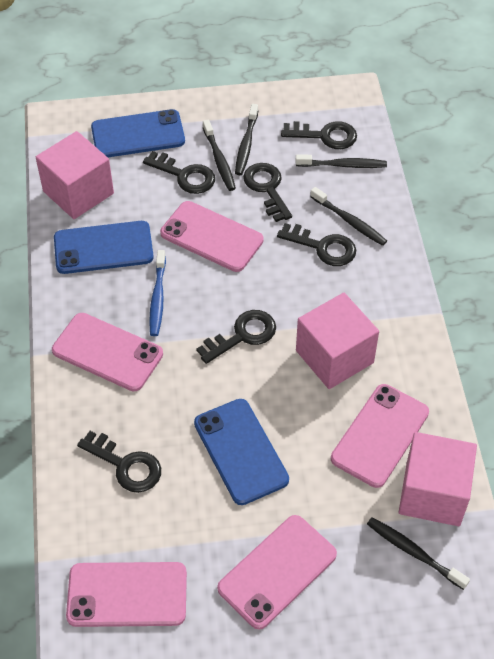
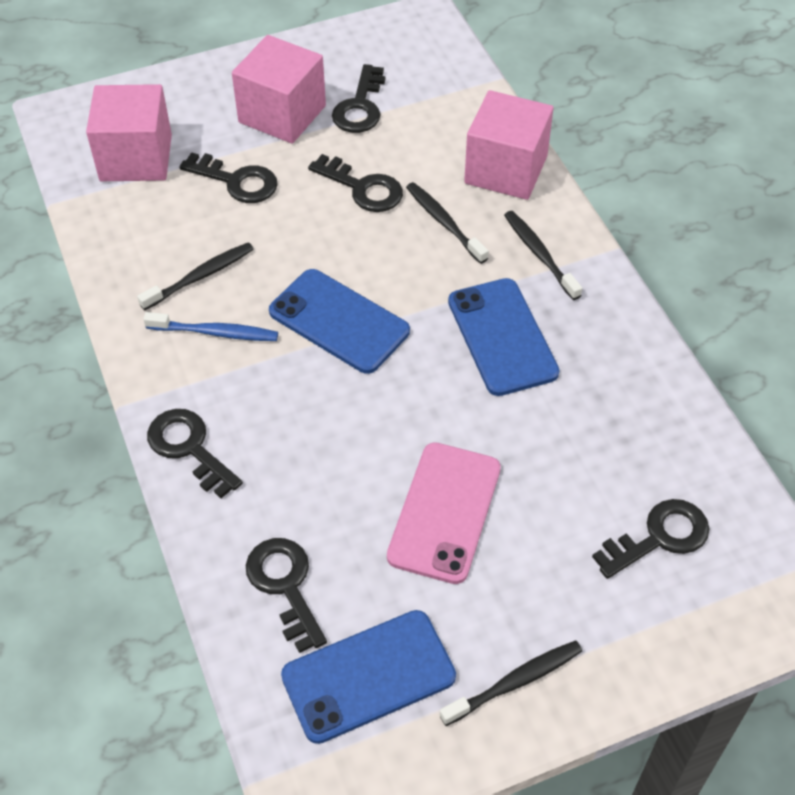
black toothbrush: 5 -> 4
pink phone: 5 -> 1

